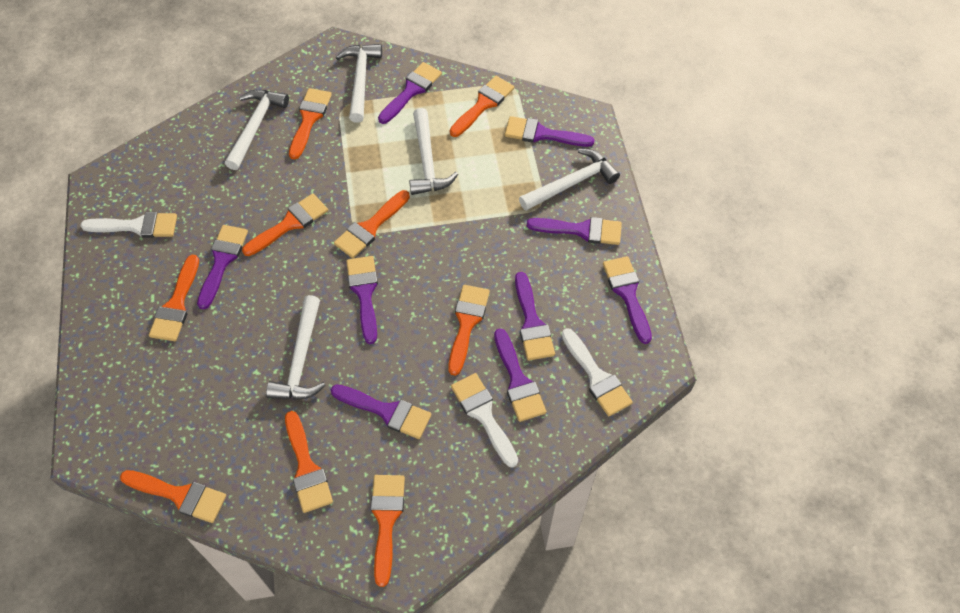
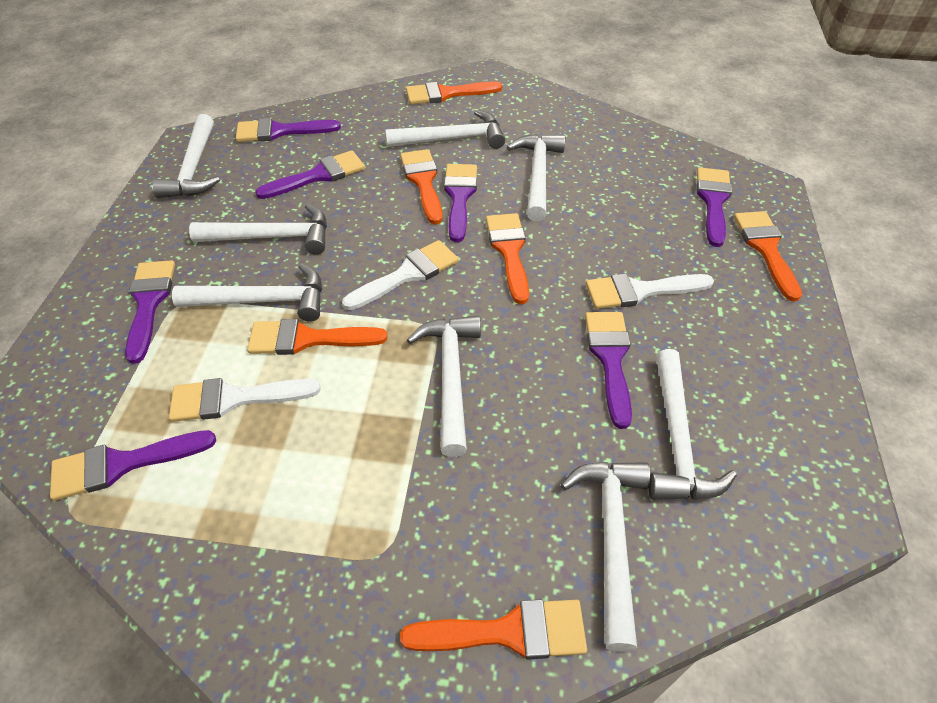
orange brush: 9 -> 6
purple brush: 9 -> 7
white hammer: 5 -> 8

